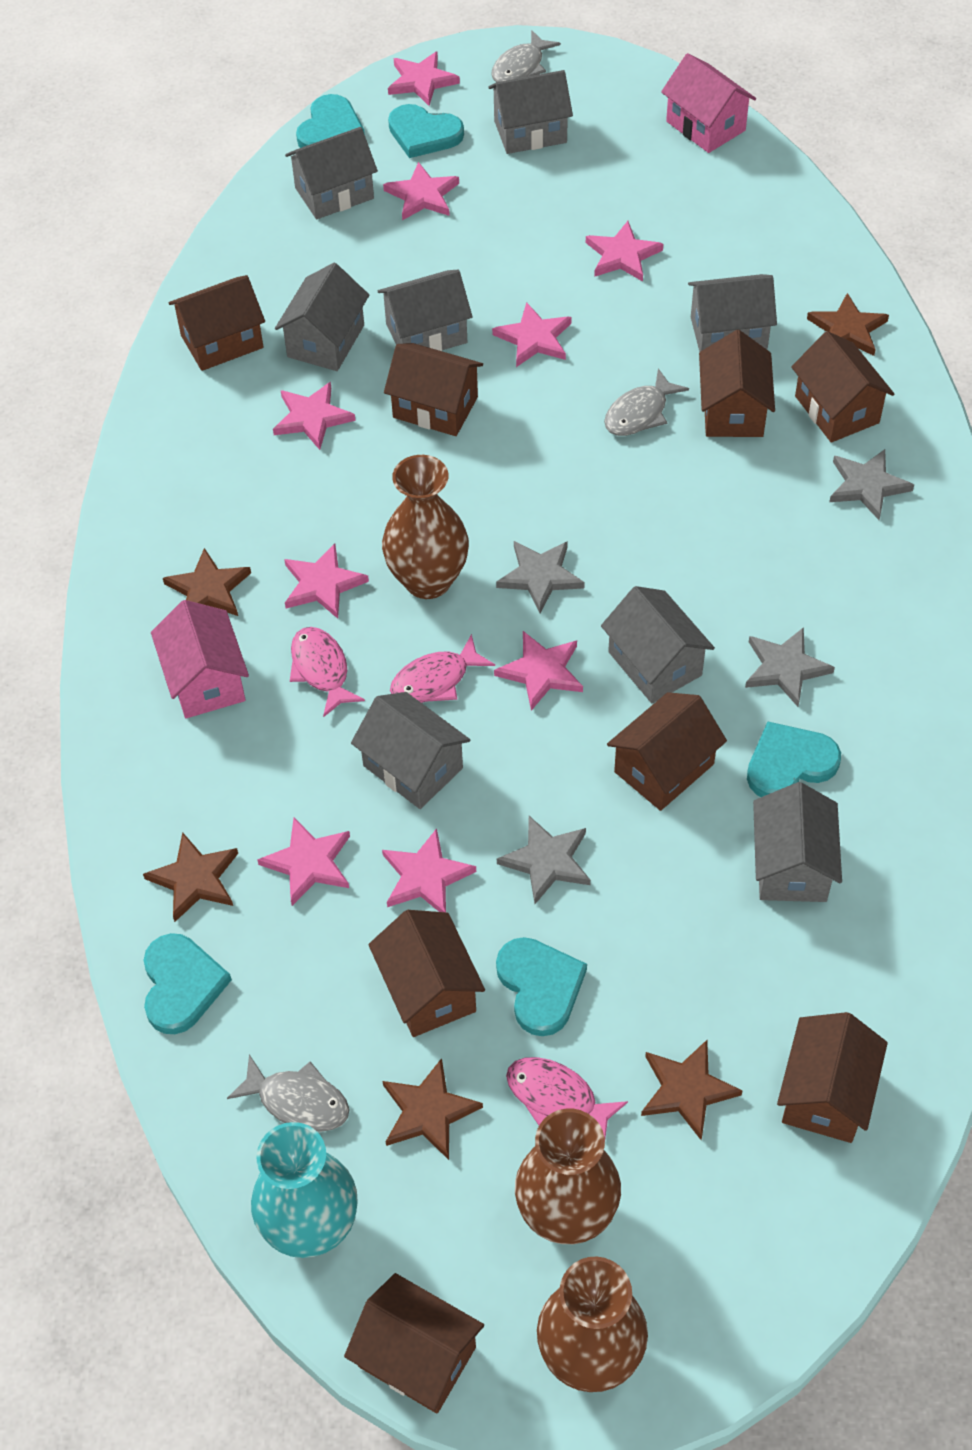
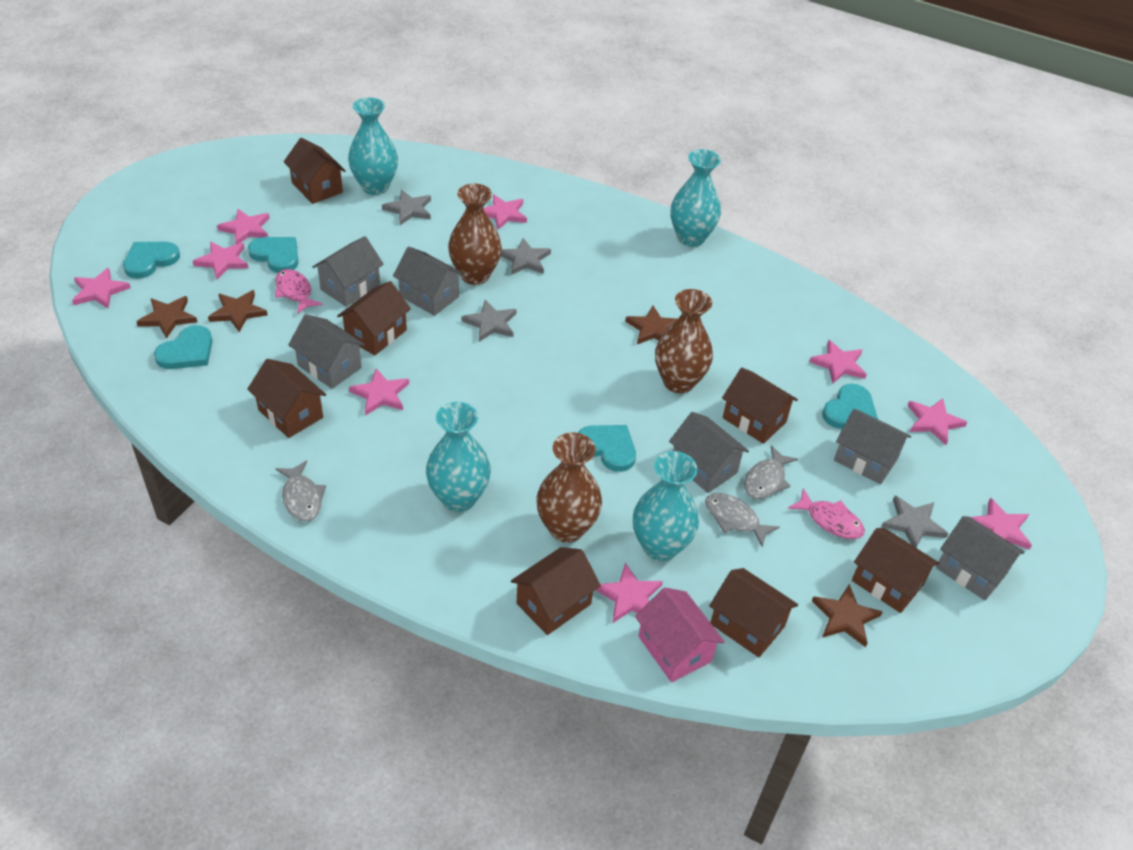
brown house: 8 -> 7
brown star: 5 -> 4
grey house: 8 -> 6
pink fish: 3 -> 2
pink house: 2 -> 1
turquoise vase: 1 -> 4

